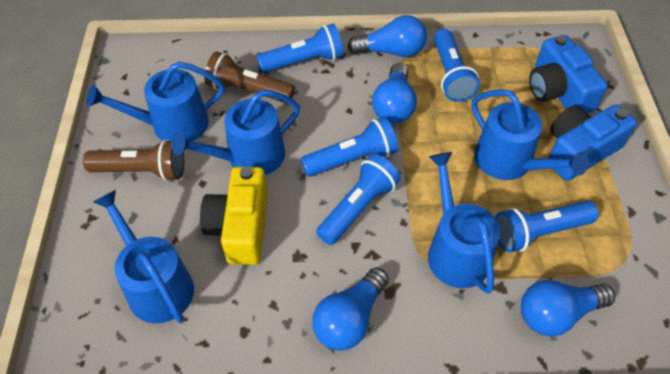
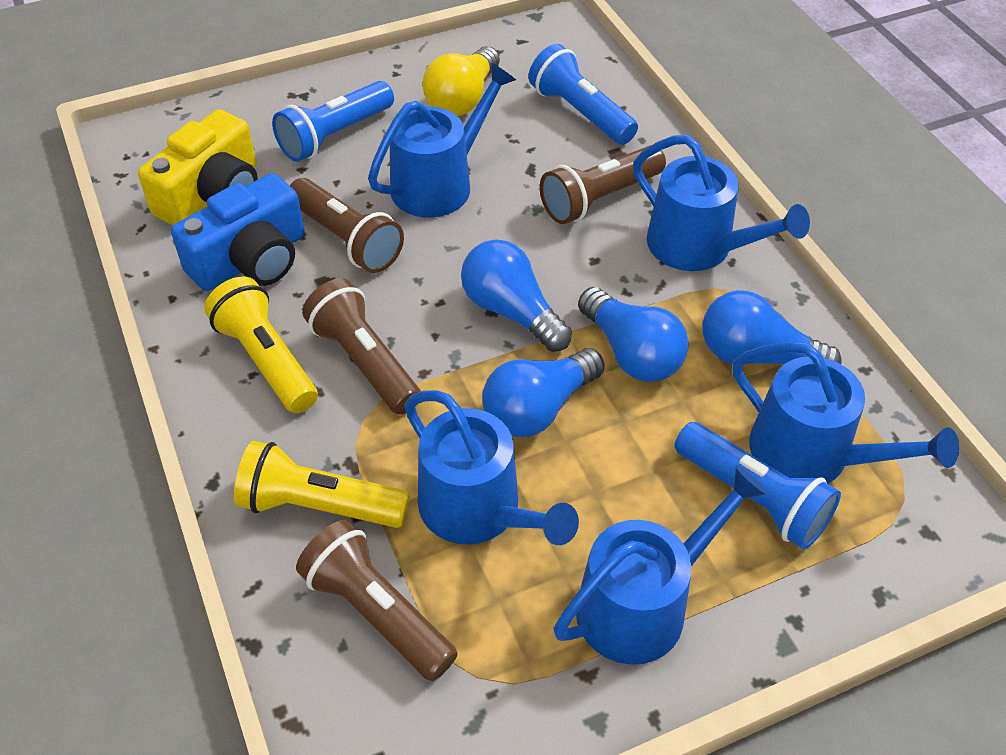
blue camera: 2 -> 1
blue flashlight: 5 -> 3
brown flashlight: 2 -> 4
yellow flashlight: 0 -> 2
yellow light bulb: 0 -> 1

